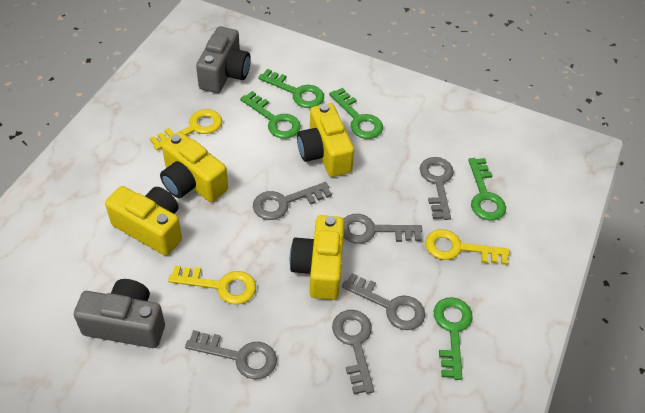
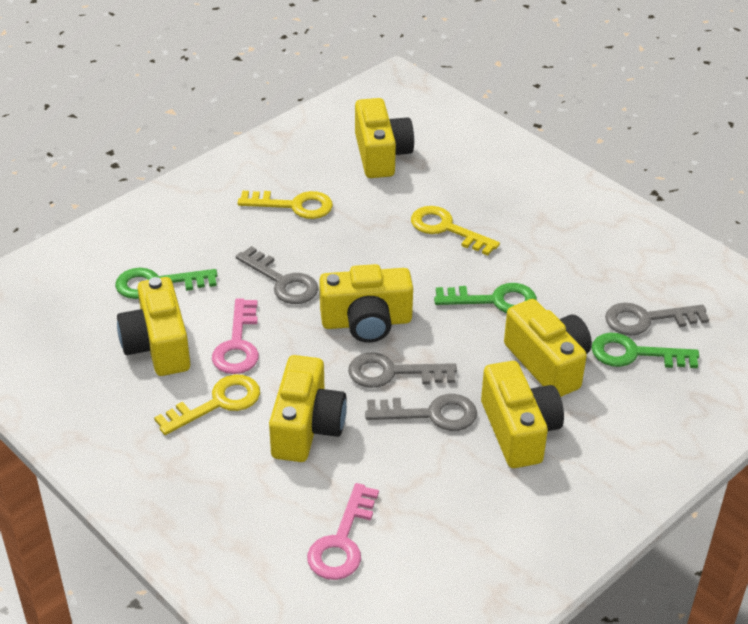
green key: 5 -> 3
grey camera: 2 -> 0
grey key: 6 -> 4
pink key: 0 -> 2
yellow camera: 4 -> 6

